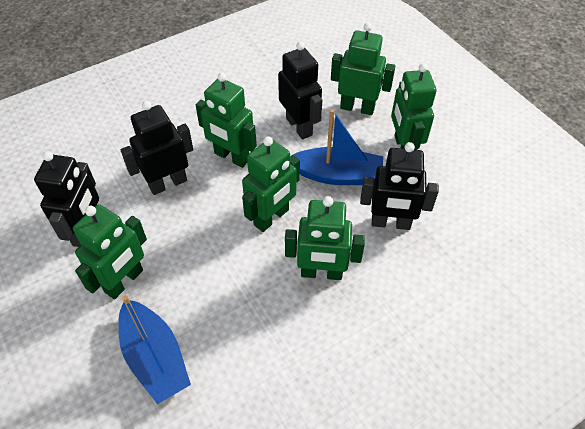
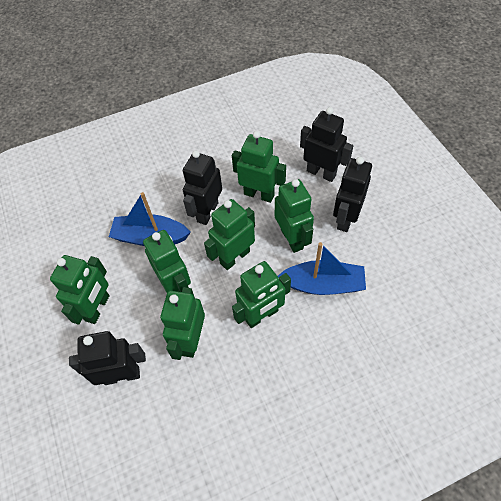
green robot: 6 -> 7

